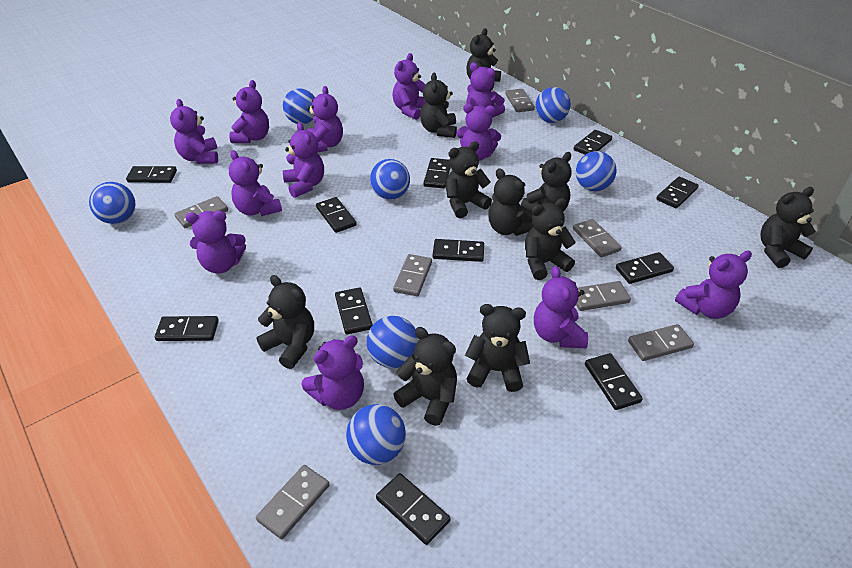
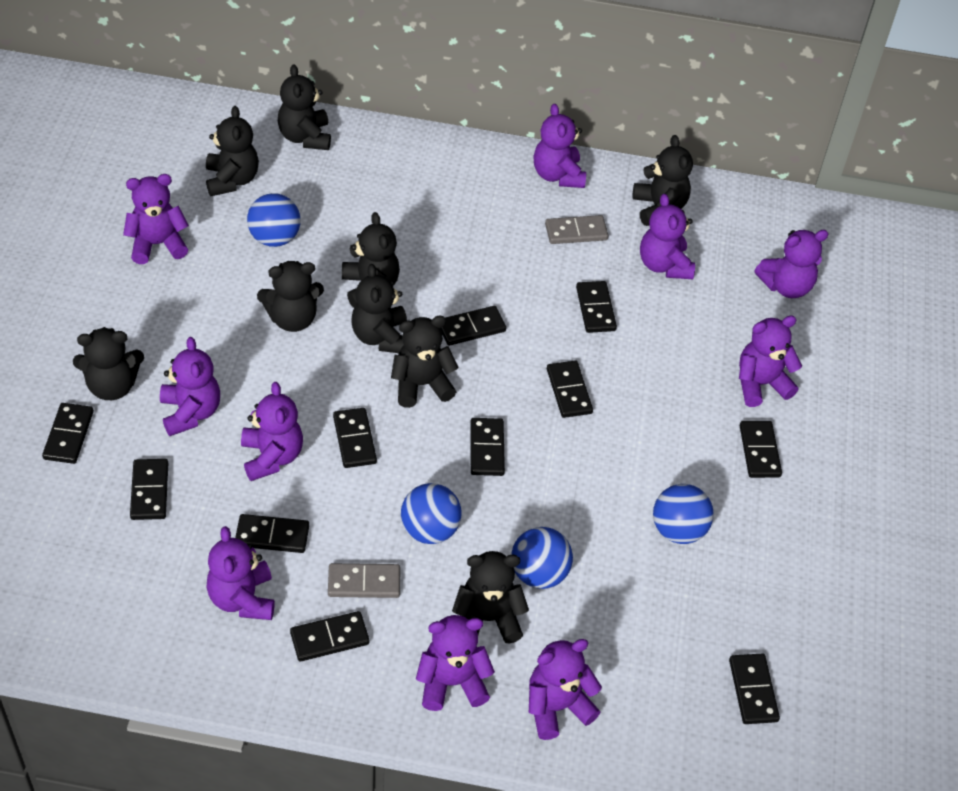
black teddy bear: 10 -> 9
blue ball: 7 -> 4
grey domino: 7 -> 2
purple teddy bear: 12 -> 10

